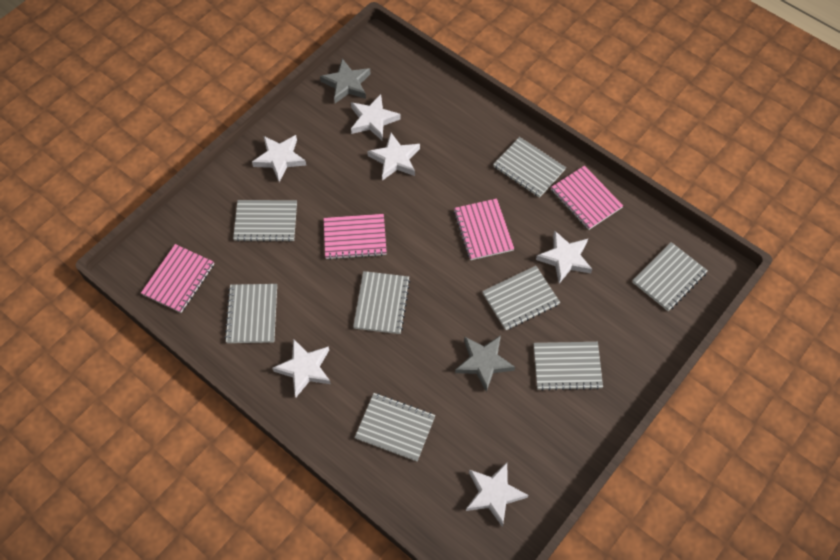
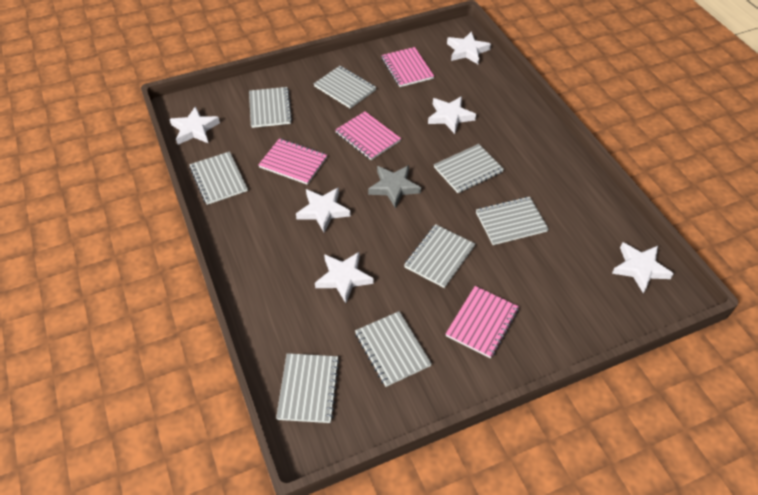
grey star: 2 -> 1

